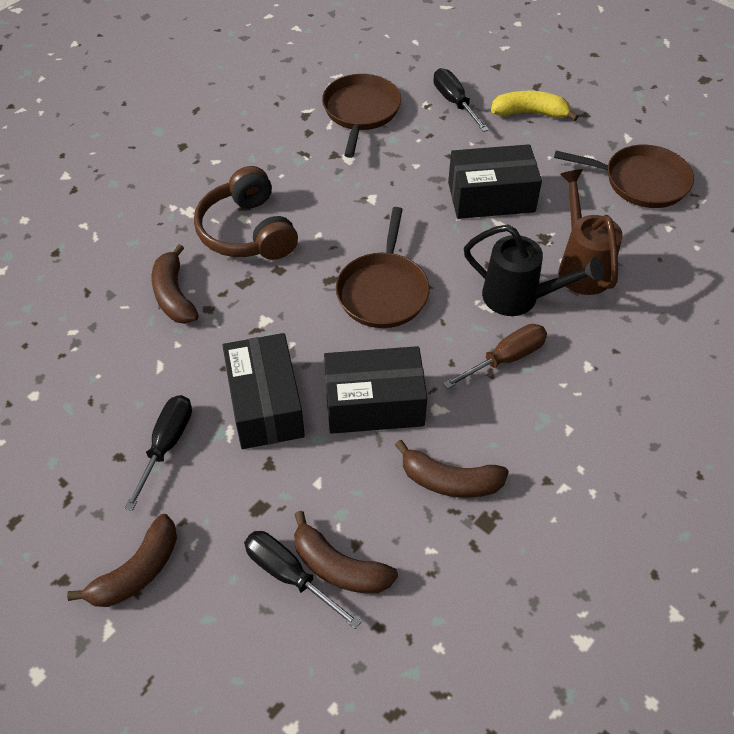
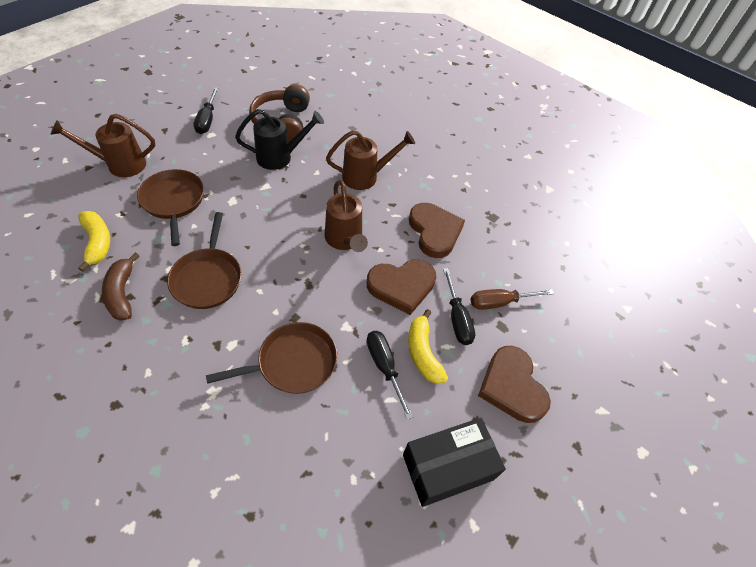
black box: 3 -> 1
brown banana: 4 -> 1
brown heart: 0 -> 3
brown watering can: 1 -> 3
yellow banana: 1 -> 2

